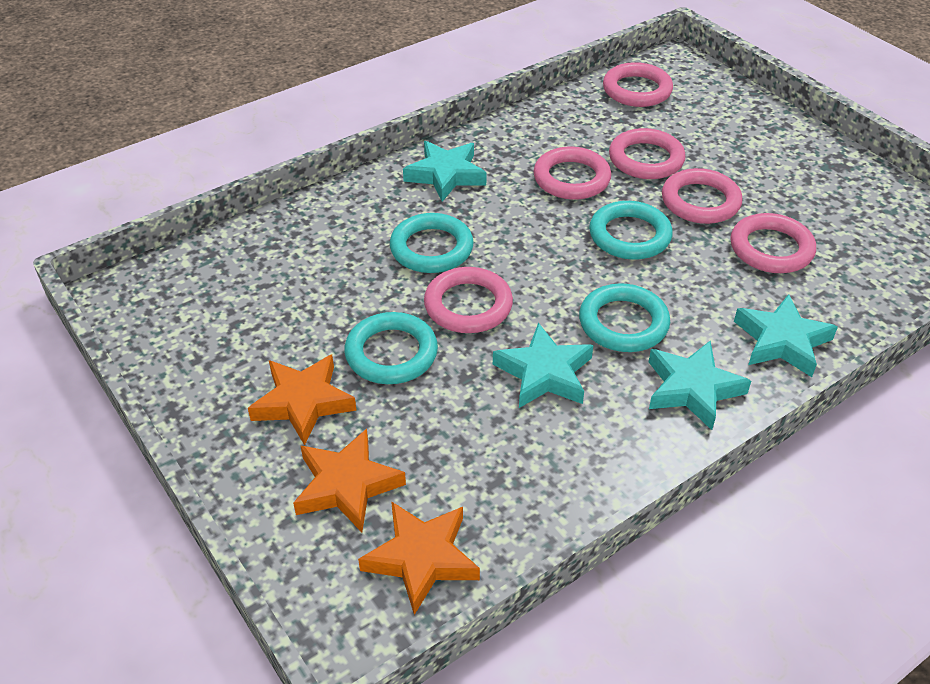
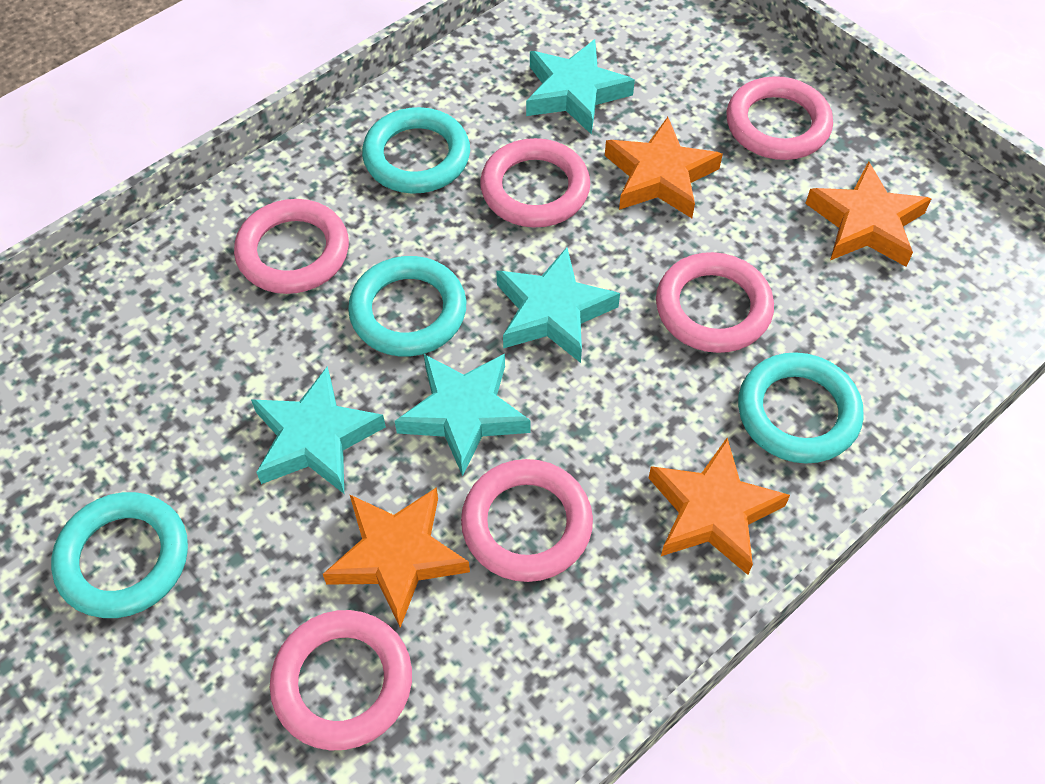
orange star: 3 -> 4

